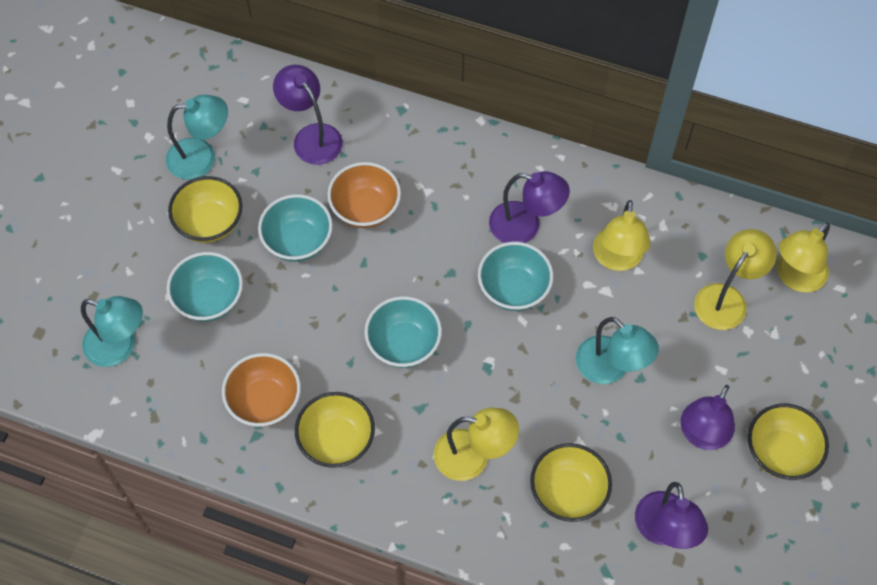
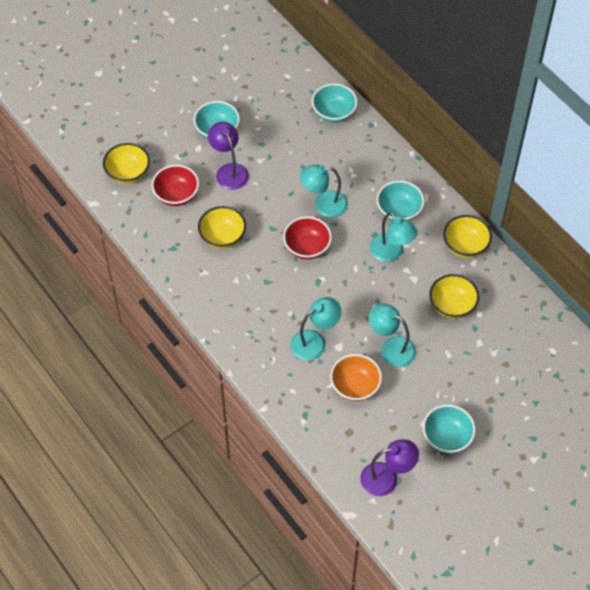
orange bowl: 2 -> 1
purple lamp: 4 -> 2
red bowl: 0 -> 2
turquoise lamp: 3 -> 4
yellow lamp: 4 -> 0

